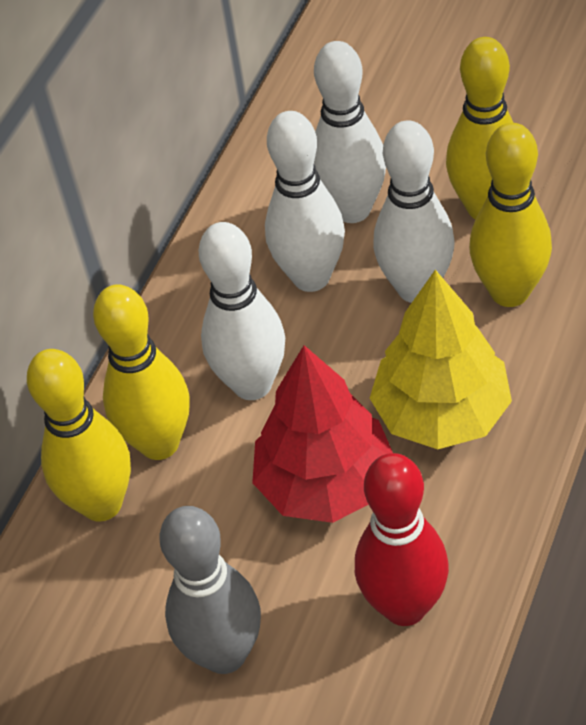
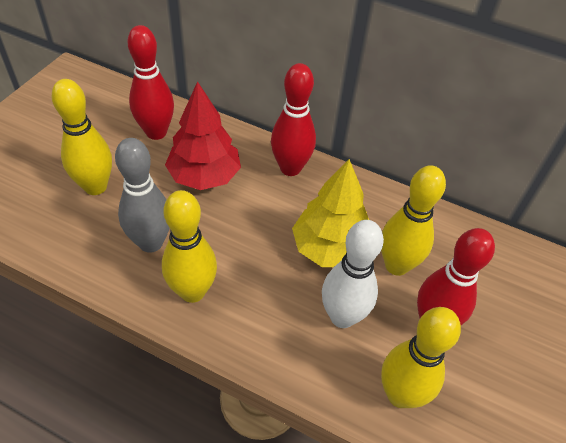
red bowling pin: 1 -> 3
white bowling pin: 4 -> 1

